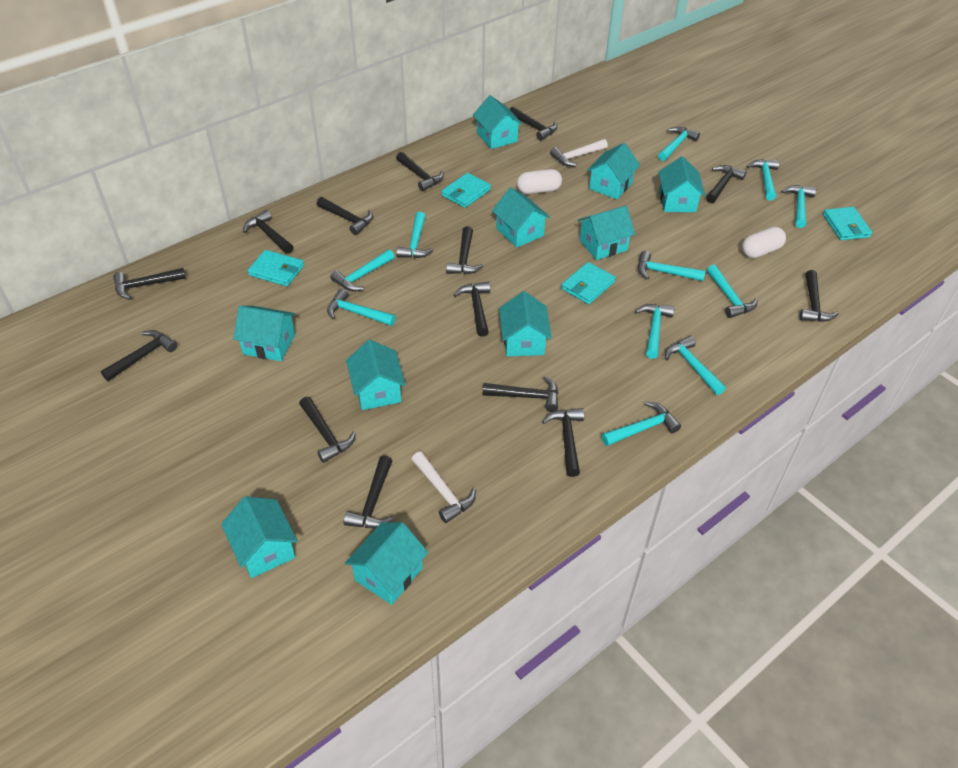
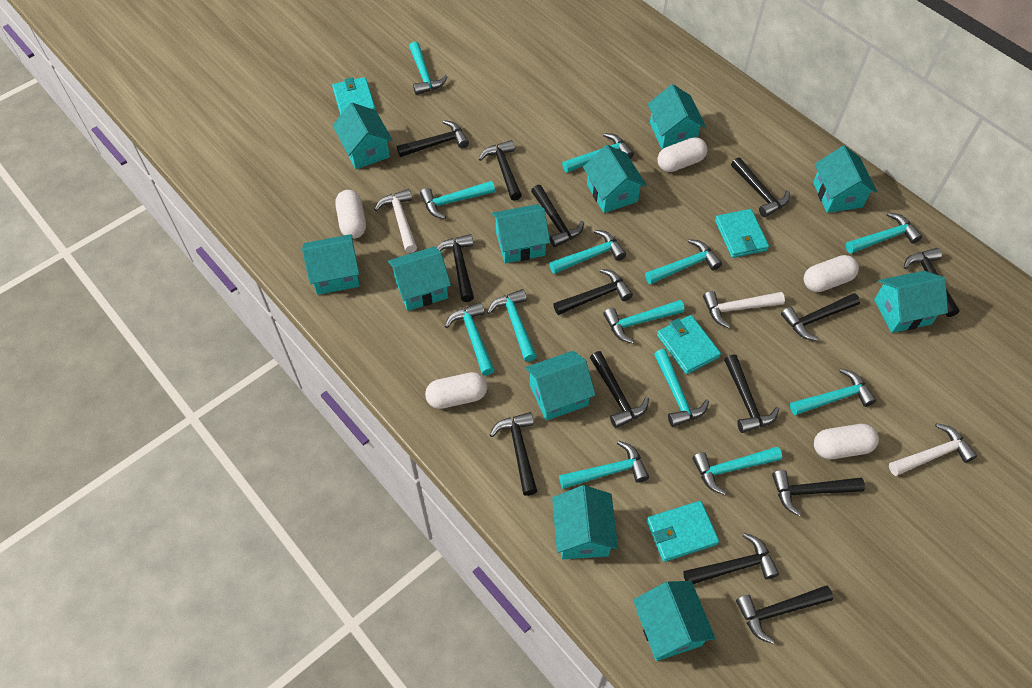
turquoise hammer: 11 -> 13
turquoise house: 10 -> 11
white capsule: 2 -> 5
white hammer: 2 -> 3

